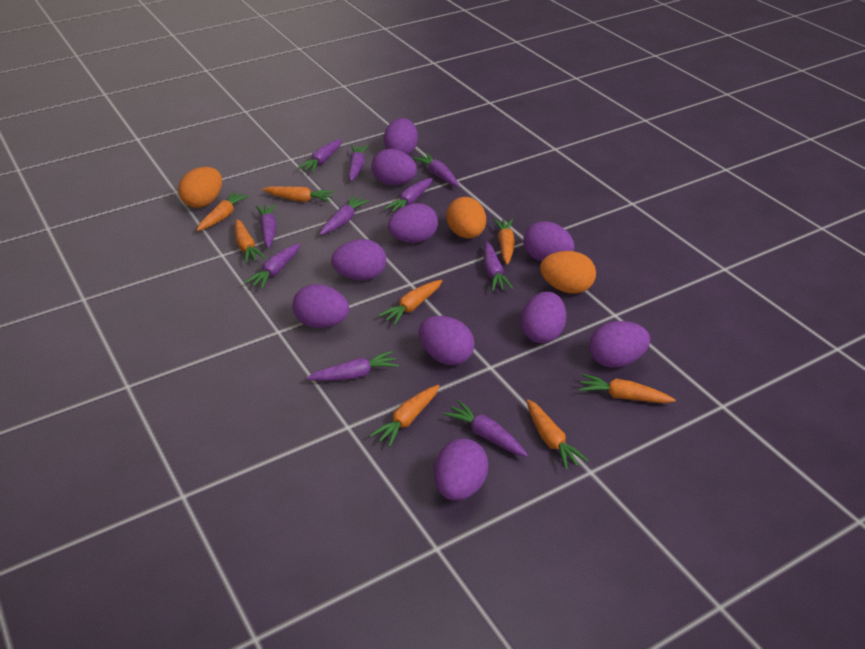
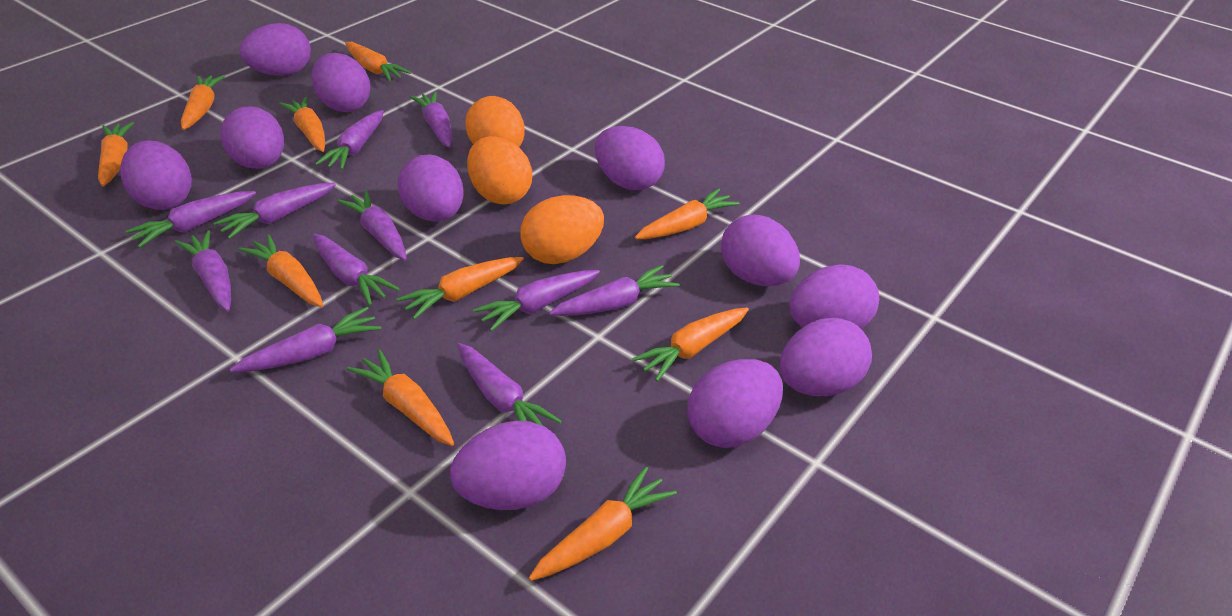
orange carrot: 8 -> 10
purple carrot: 10 -> 11
purple egg: 10 -> 11

